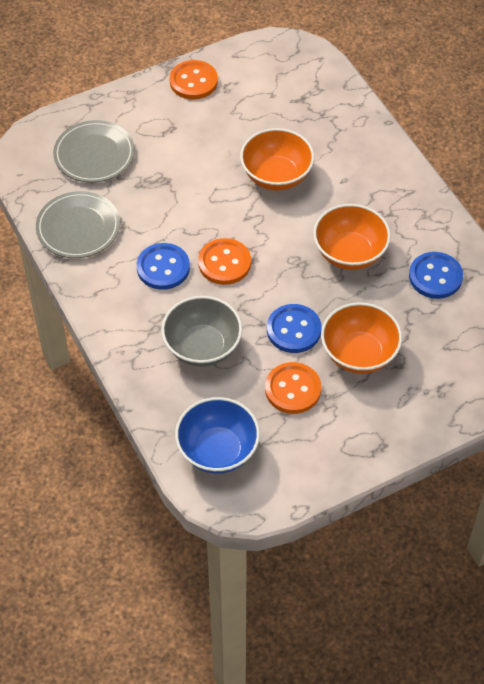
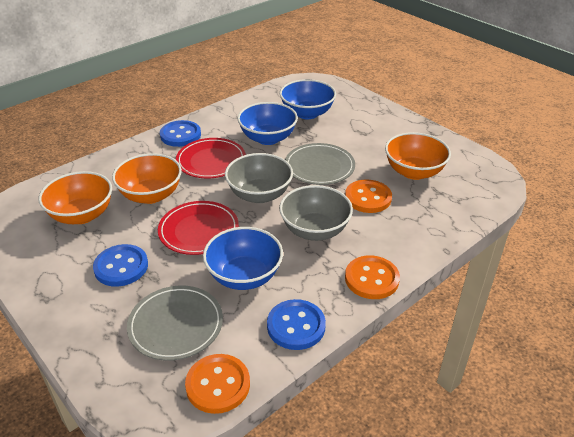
blue bowl: 1 -> 3
grey bowl: 1 -> 2
red plate: 0 -> 2

